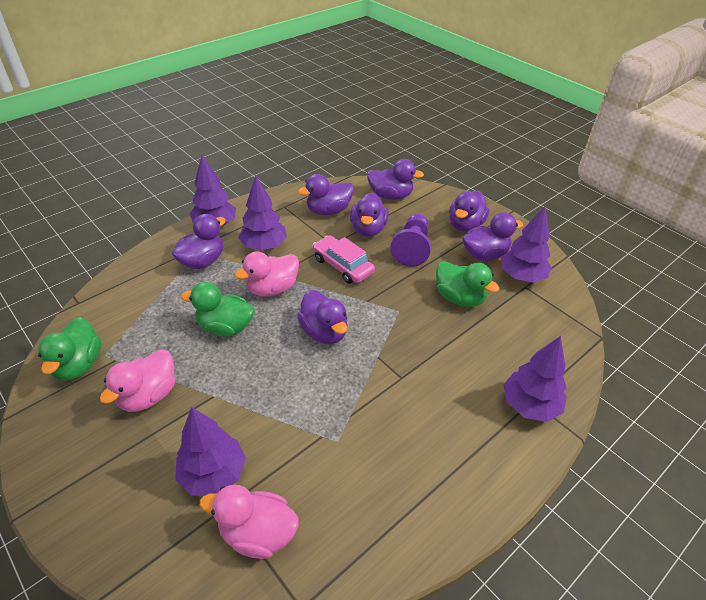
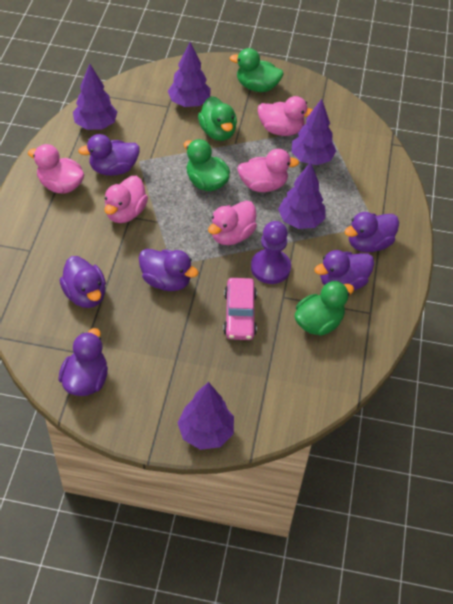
green duck: 3 -> 4
pink duck: 3 -> 5
purple duck: 7 -> 6

